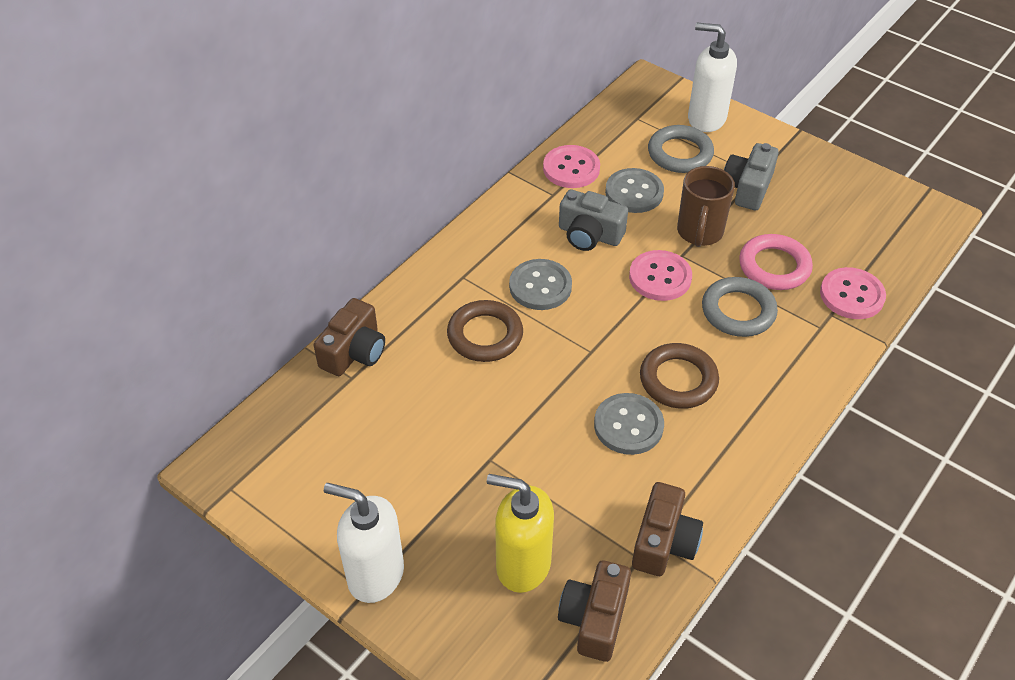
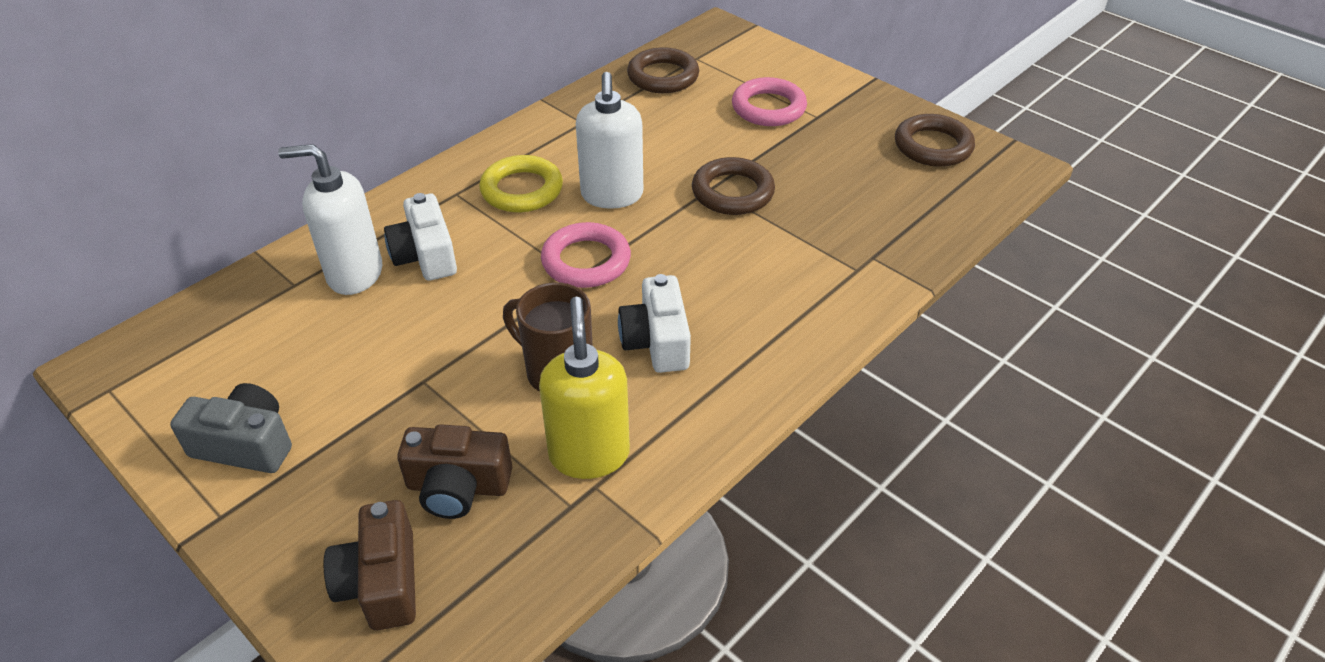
brown camera: 3 -> 2
brown ring: 2 -> 3
grey button: 3 -> 0
grey camera: 2 -> 1
grey ring: 2 -> 0
pink button: 3 -> 0
pink ring: 1 -> 2
white camera: 0 -> 2
yellow ring: 0 -> 1

